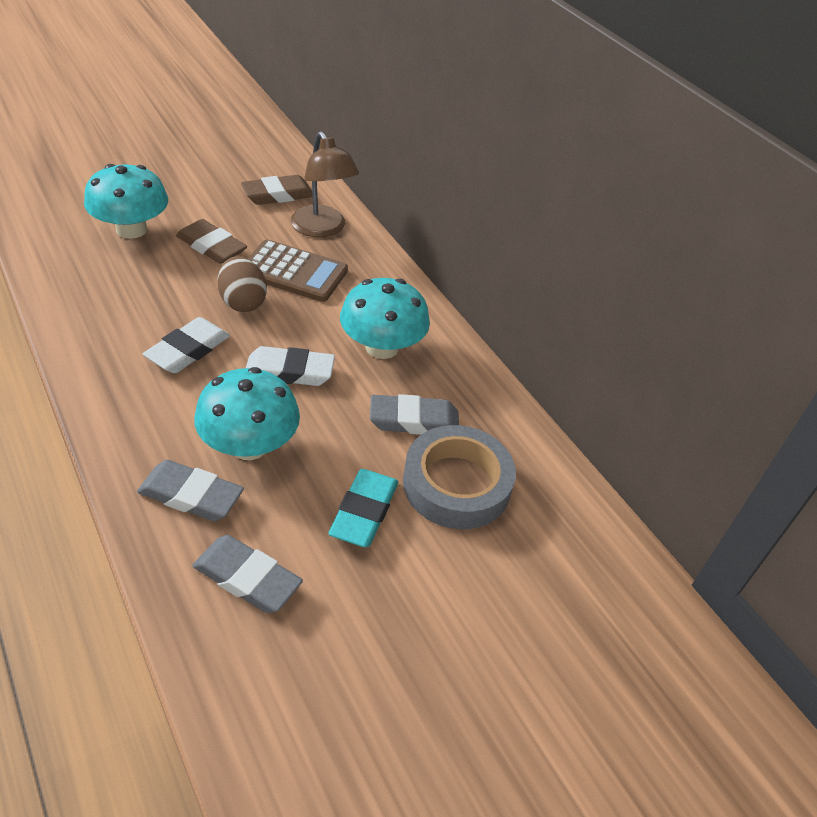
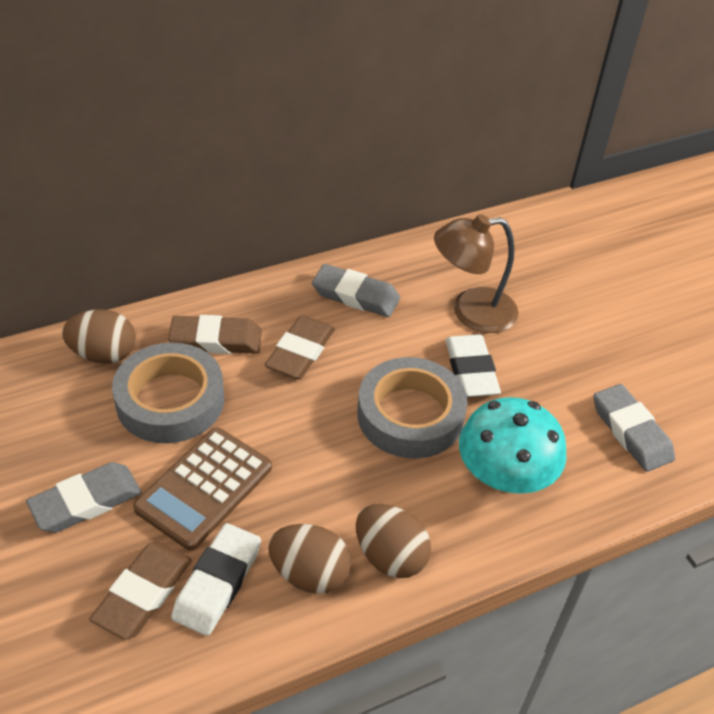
brown egg: 1 -> 3
brown eraser: 2 -> 3
grey tape: 1 -> 2
turquoise eraser: 1 -> 0
turquoise mushroom: 3 -> 1

